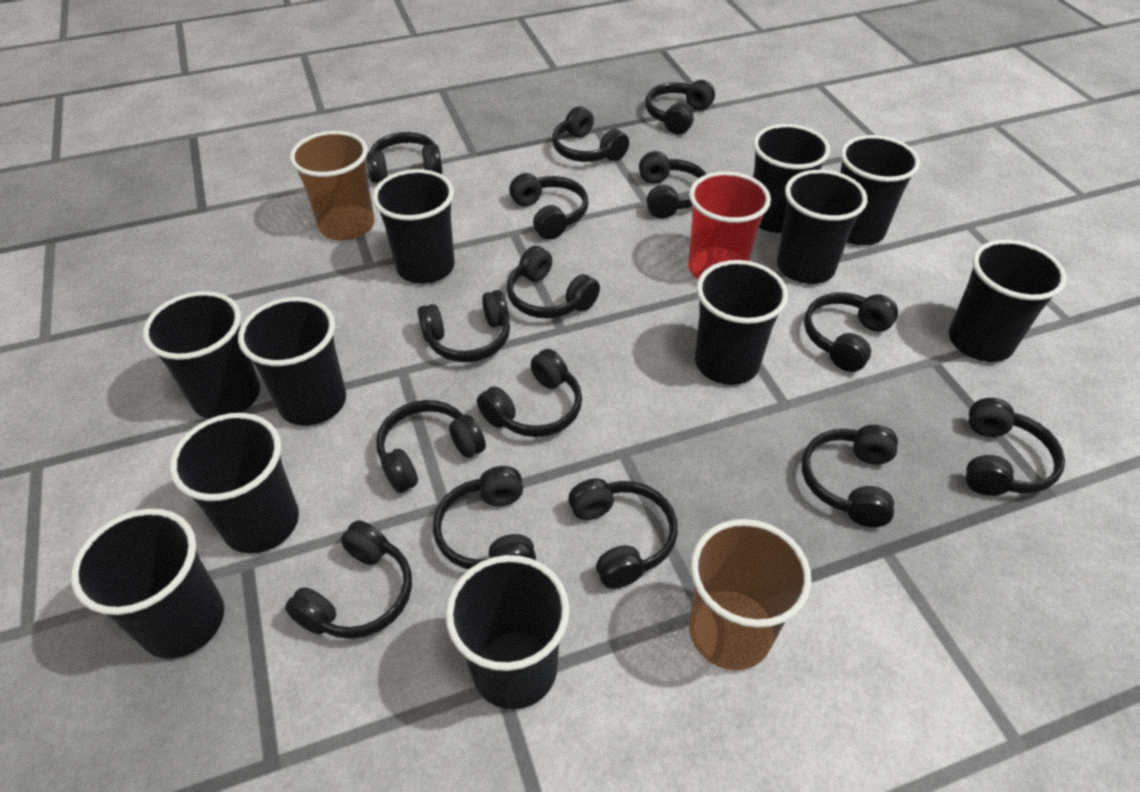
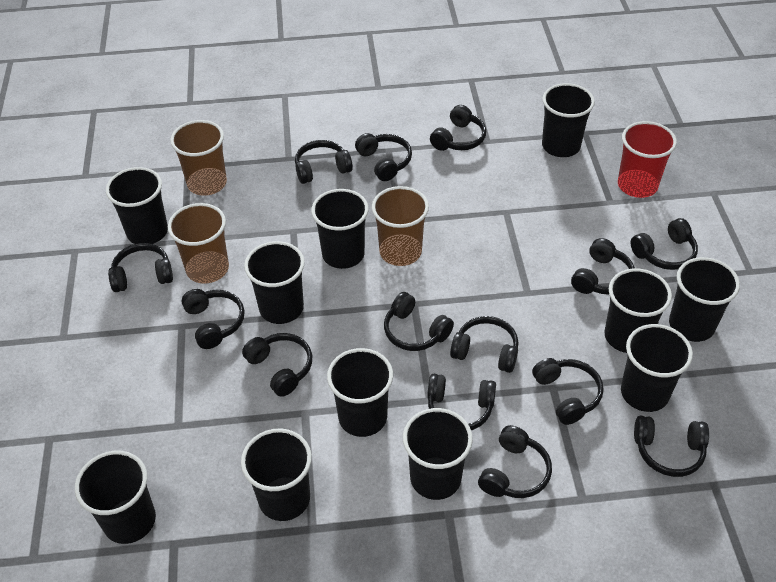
black headphones: 15 -> 14
brown cup: 2 -> 3

